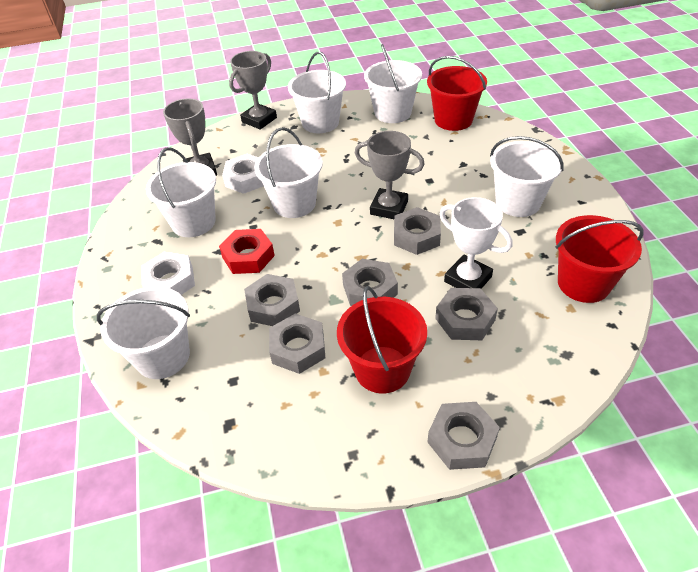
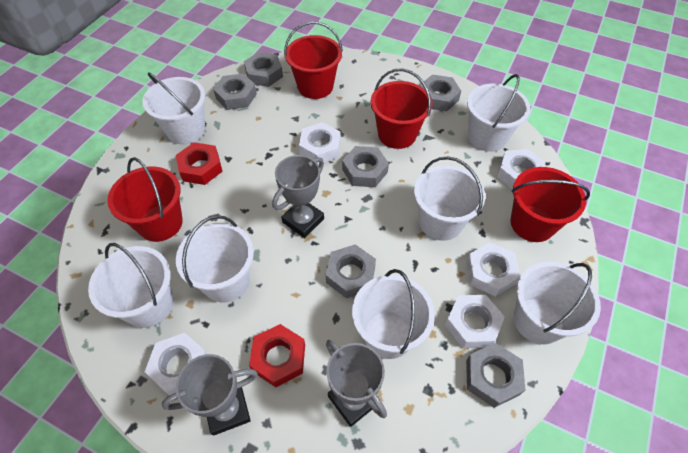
red bucket: 3 -> 4
red nut: 1 -> 2
white bucket: 6 -> 7
white nut: 2 -> 5
white trophy: 1 -> 0

